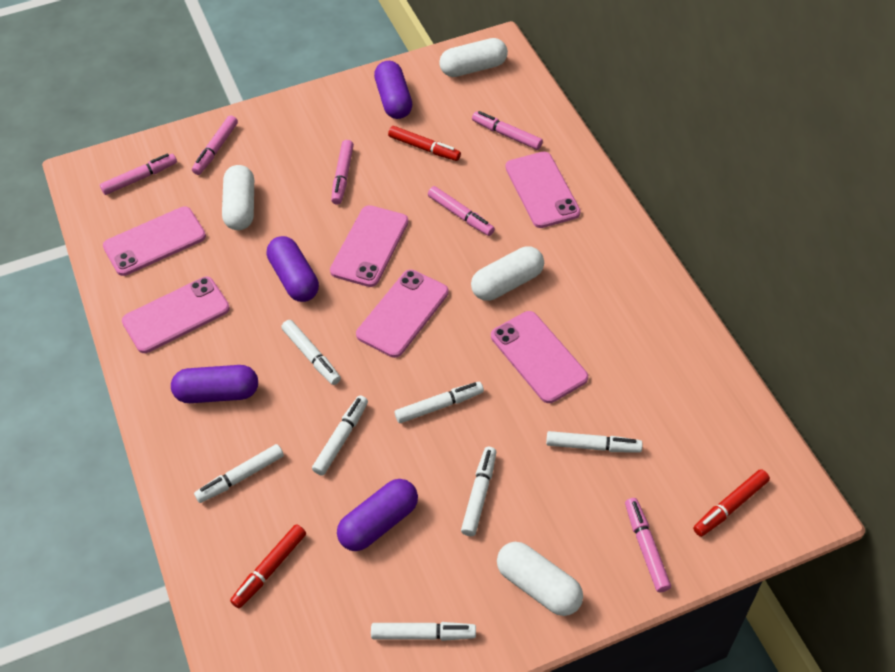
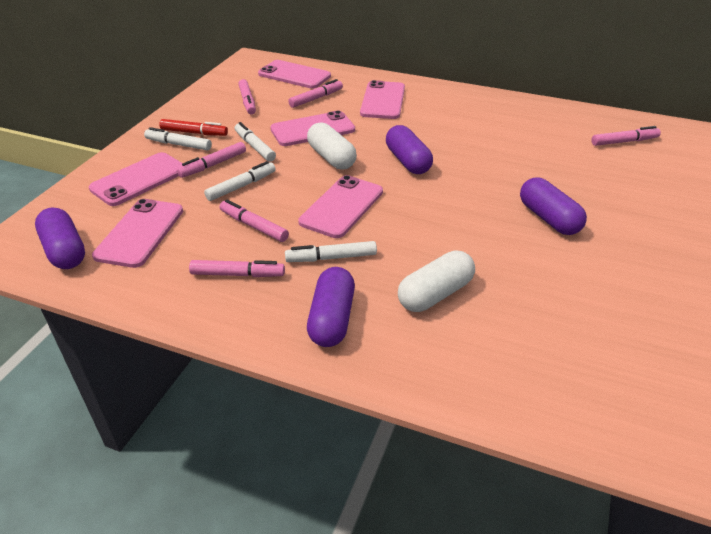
red marker: 3 -> 1
white capsule: 4 -> 2
white marker: 7 -> 4

